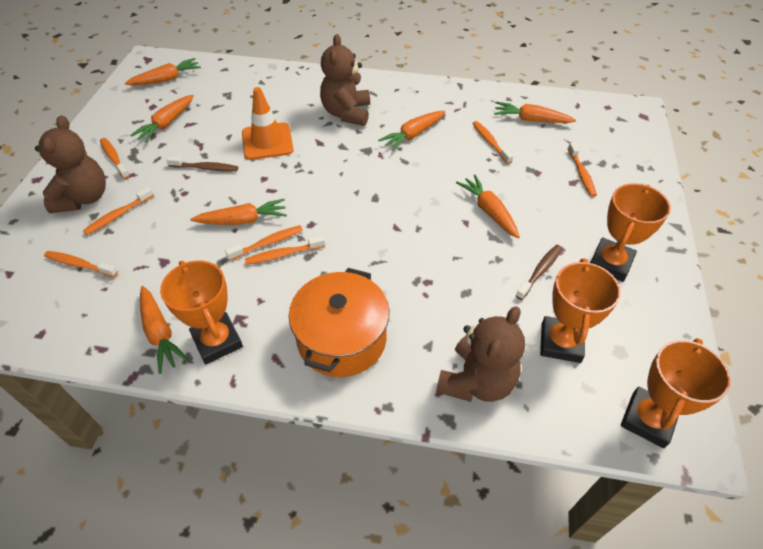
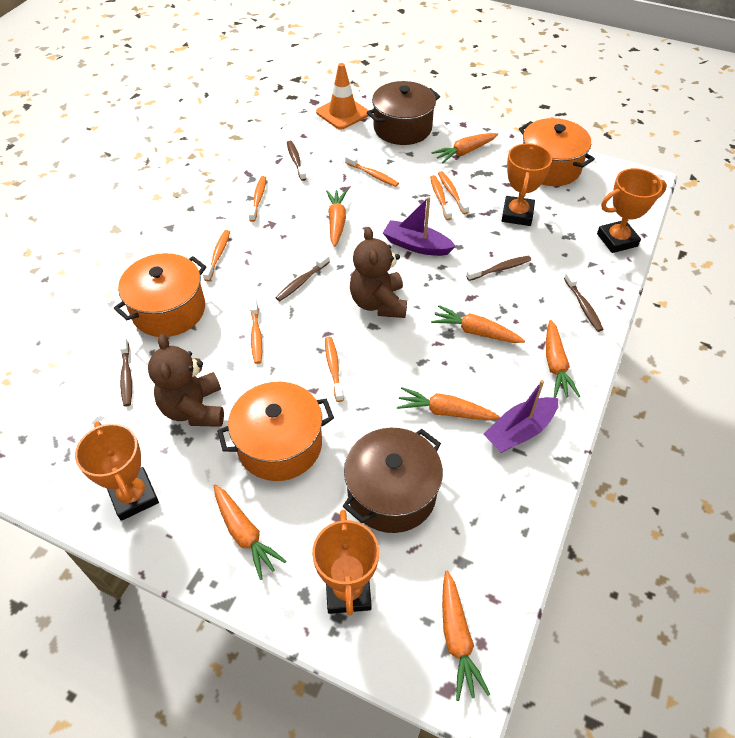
brown pot: 0 -> 2
brown teddy bear: 3 -> 2
brown toothbrush: 2 -> 5
orange pot: 1 -> 3
purple boat: 0 -> 2

